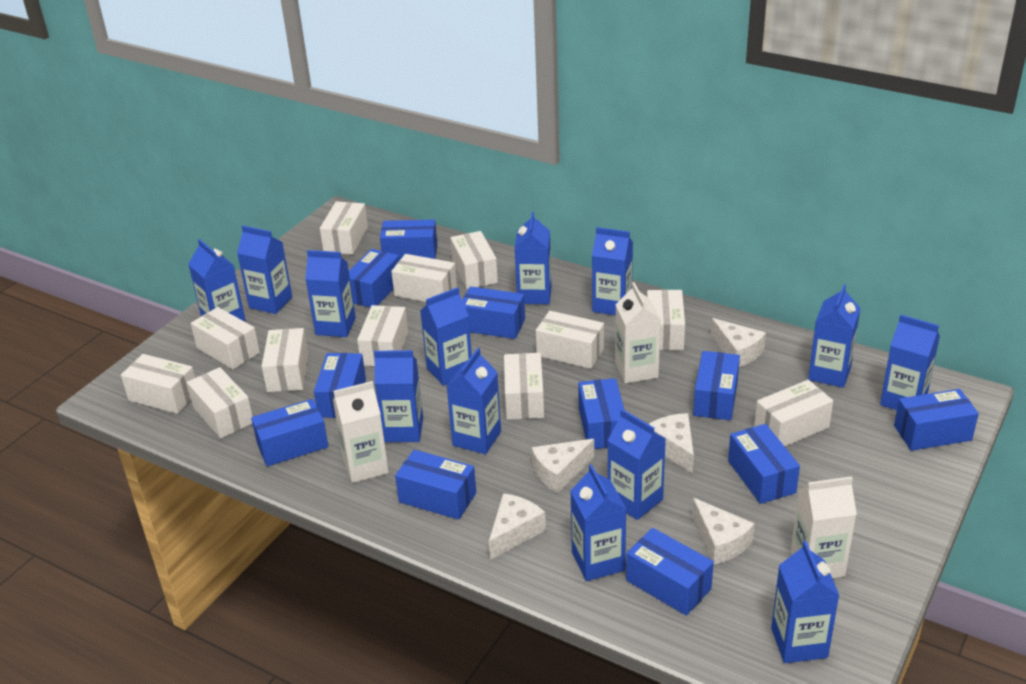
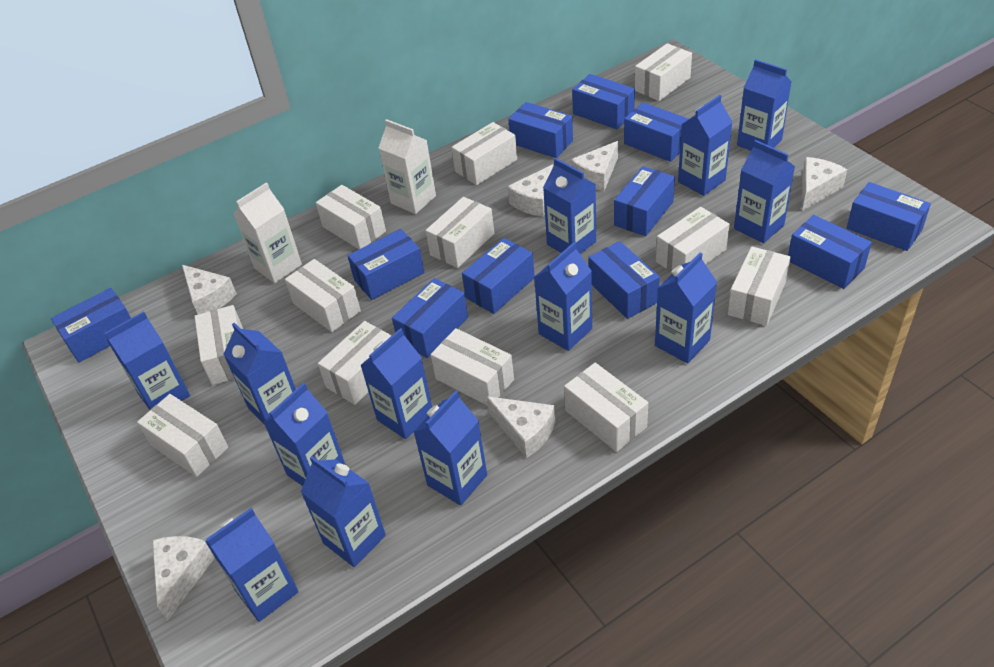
white carton: 3 -> 2
white cheese: 5 -> 6

